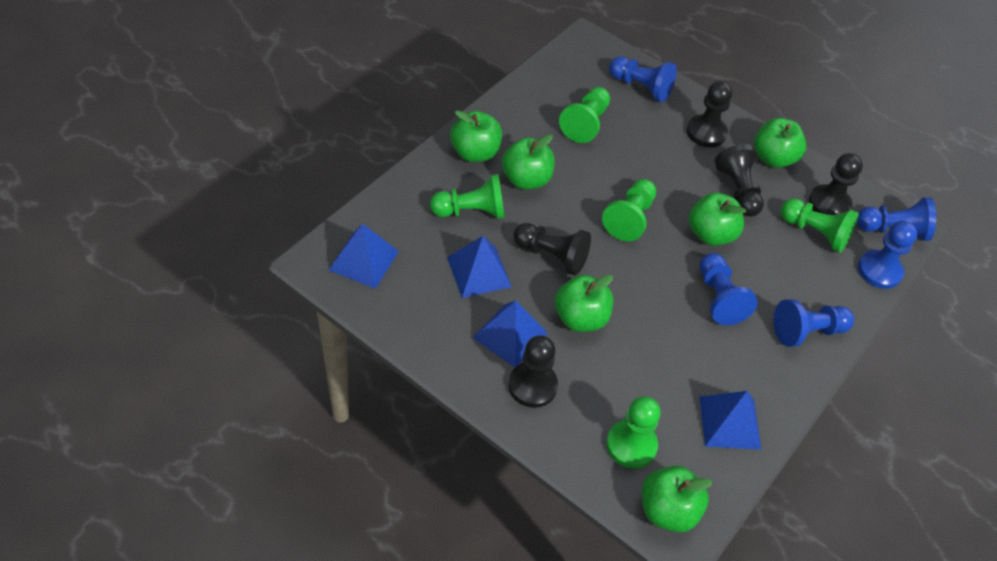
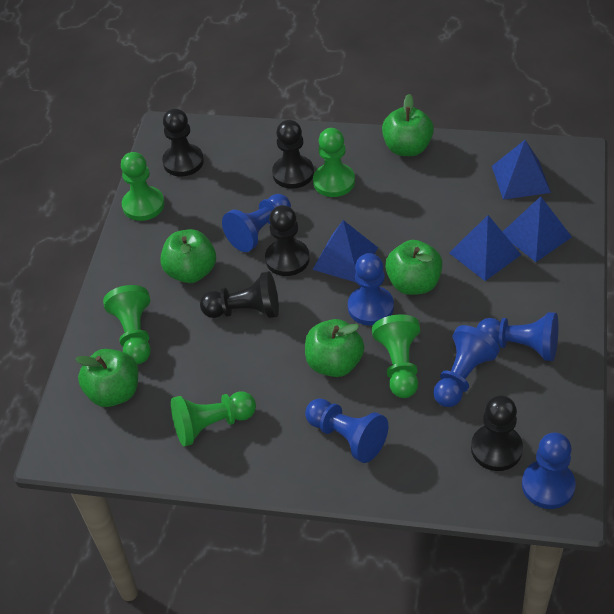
blue pawn: 5 -> 6
green apple: 6 -> 5

